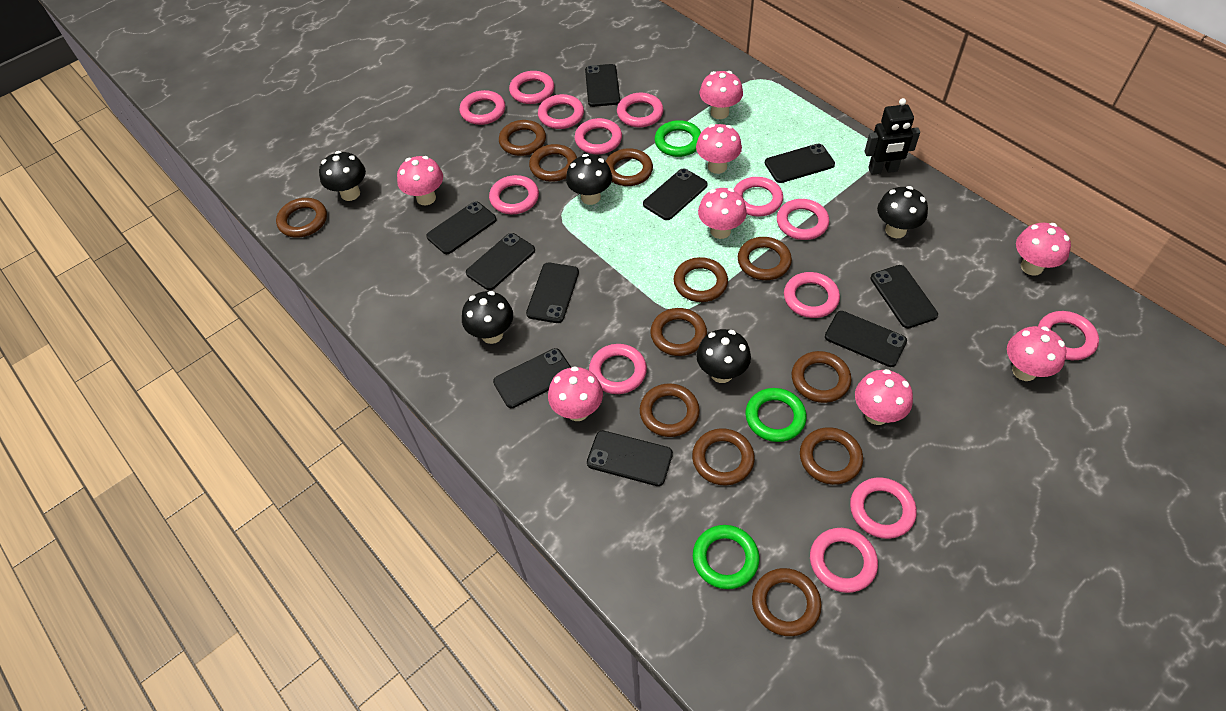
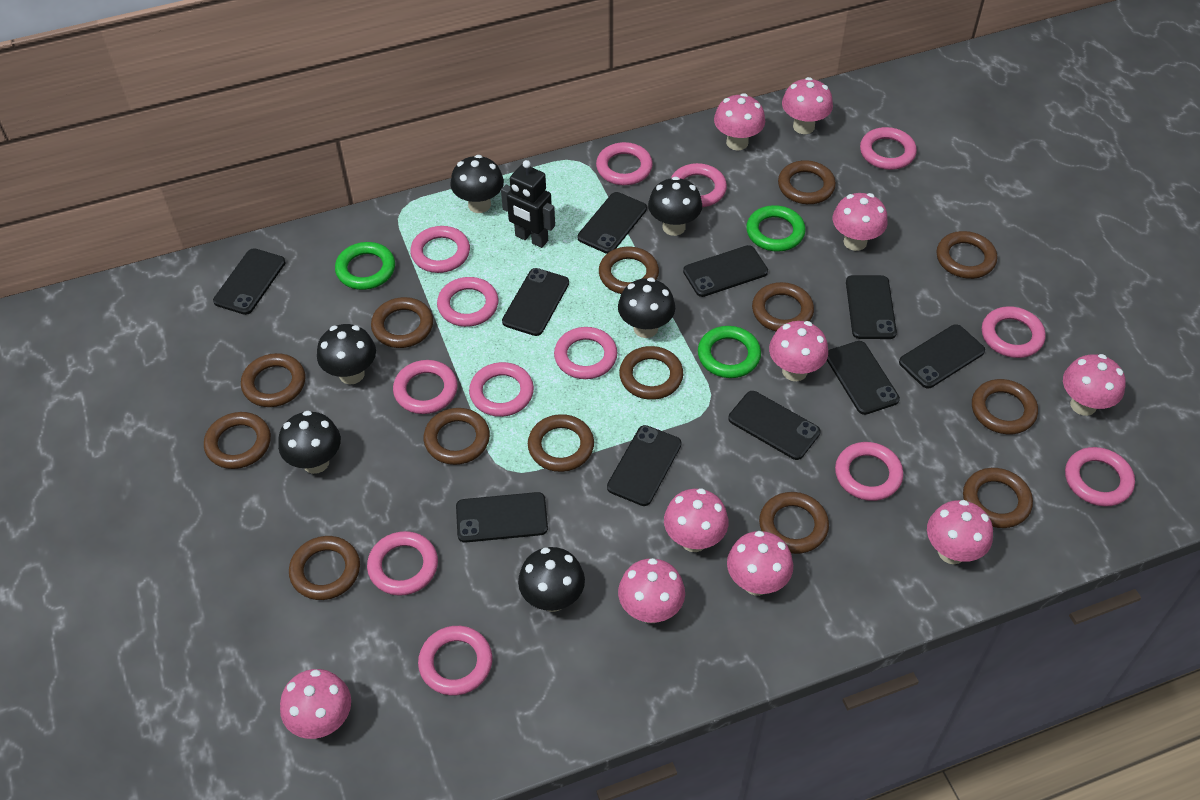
black mushroom: 5 -> 6
brown ring: 12 -> 14
pink mushroom: 8 -> 10

